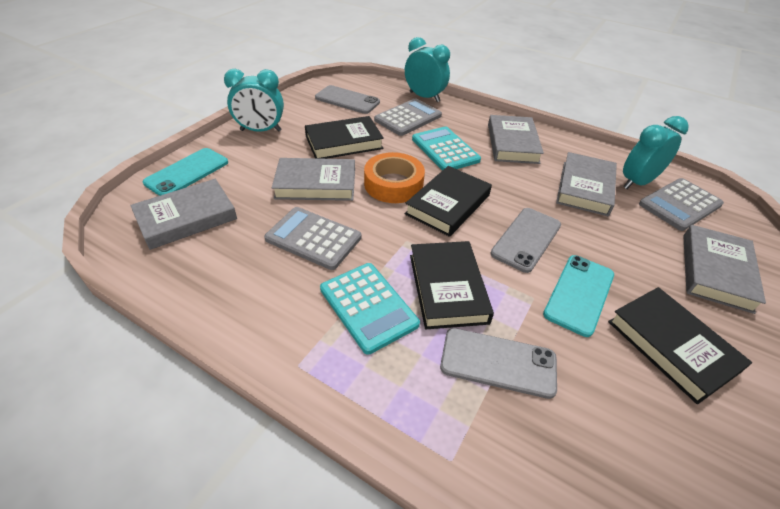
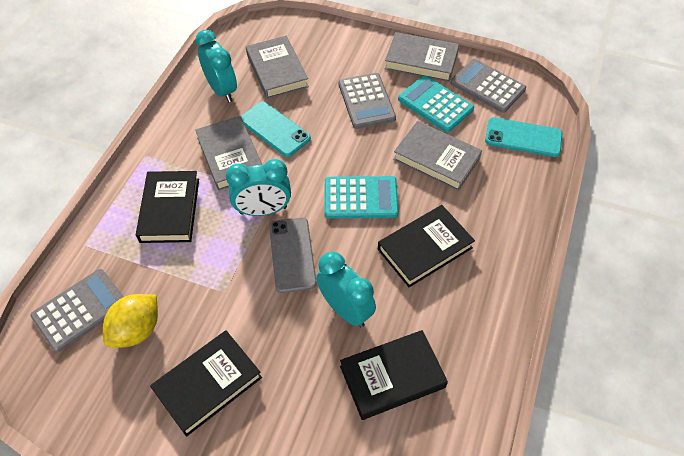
grey book: 5 -> 4
grey phone: 3 -> 1
orange tape: 1 -> 0
yellow lemon: 0 -> 1

